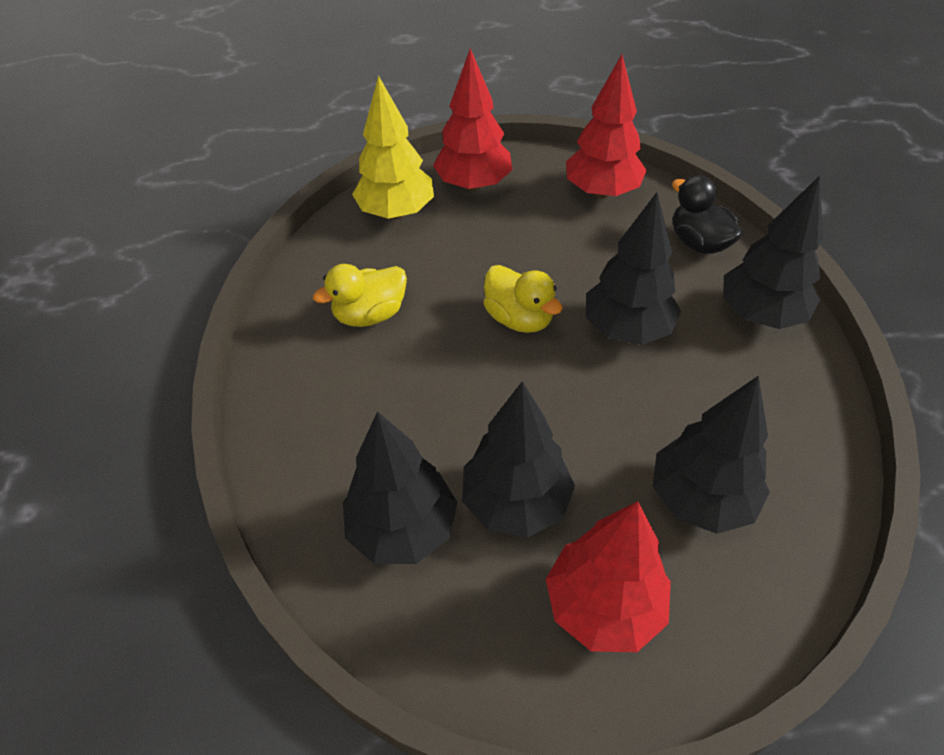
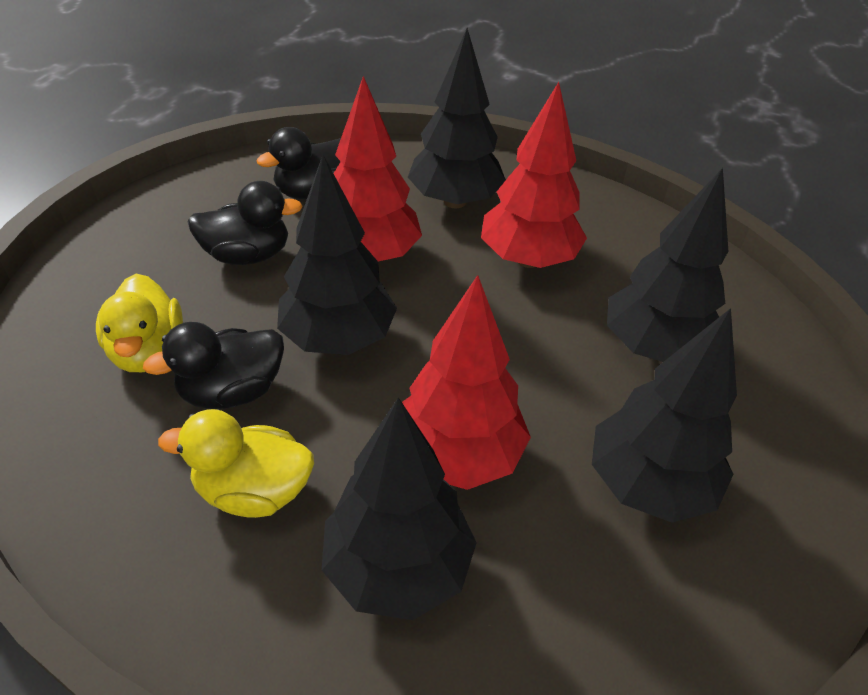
black duck: 1 -> 3
yellow tree: 1 -> 0

